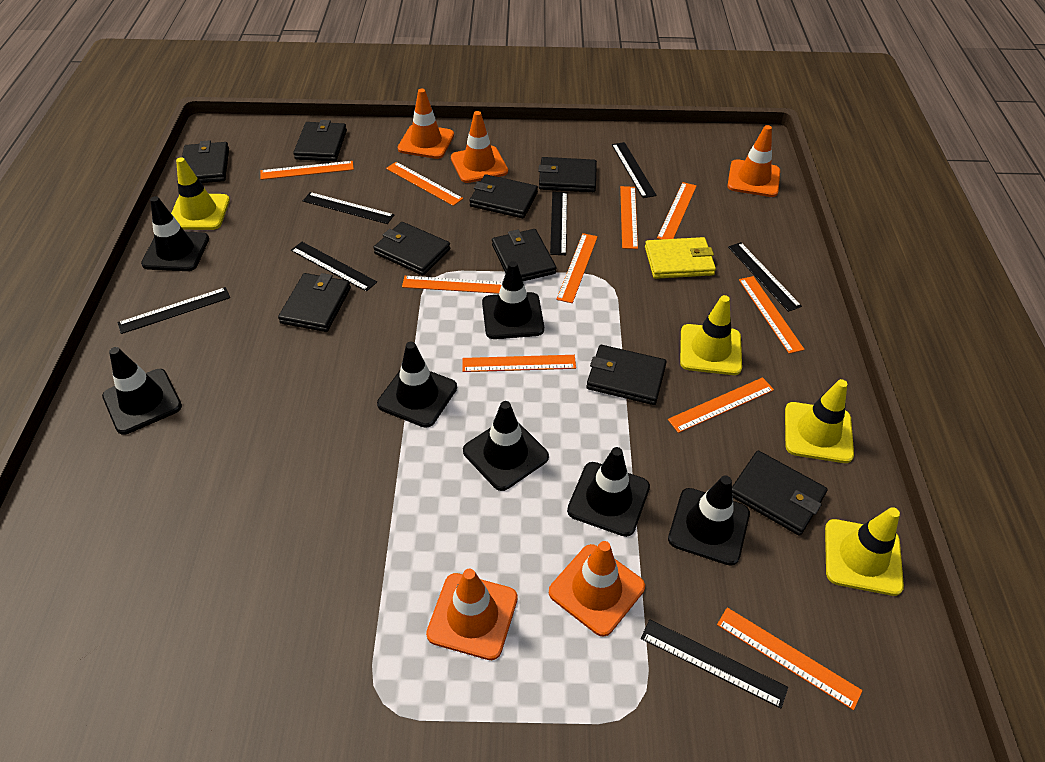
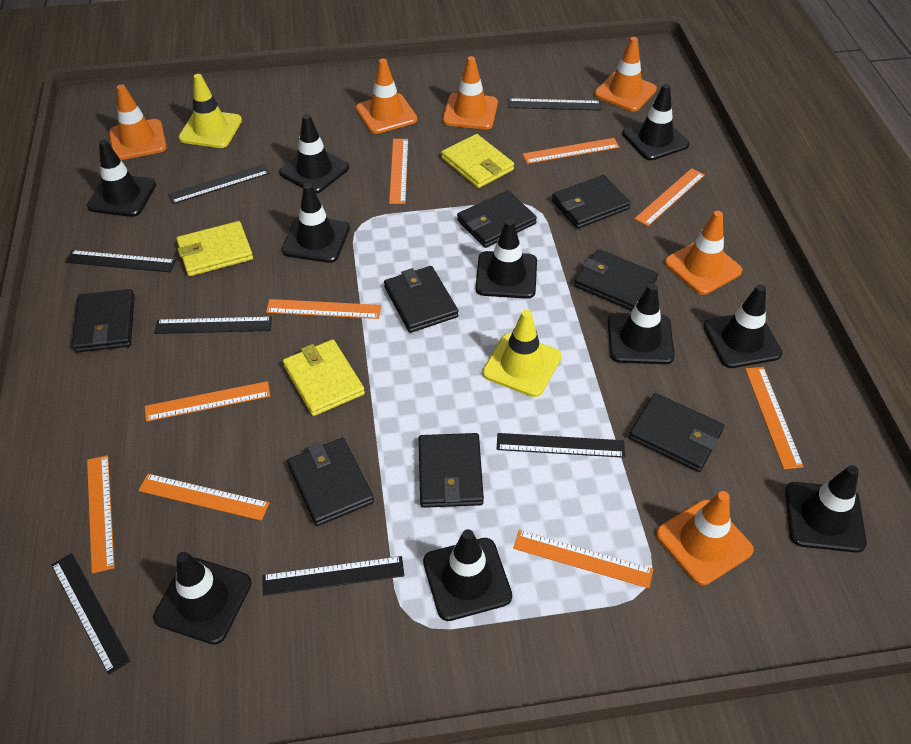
black traffic cone: 7 -> 10
black wallet: 9 -> 8
orange ruler: 10 -> 9
orange traffic cone: 5 -> 6
yellow traffic cone: 4 -> 2
yellow wallet: 1 -> 3

